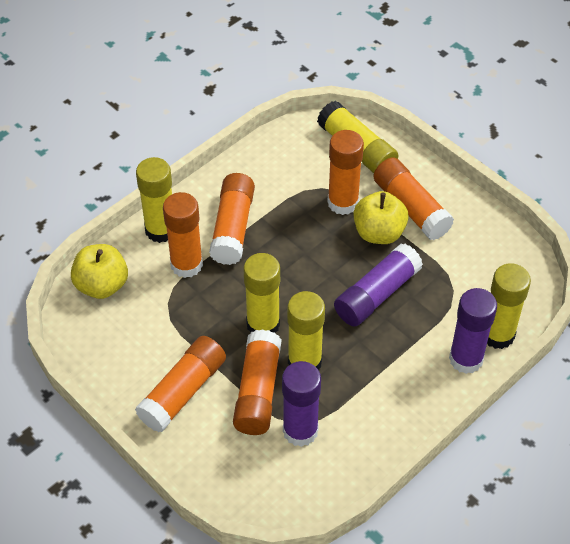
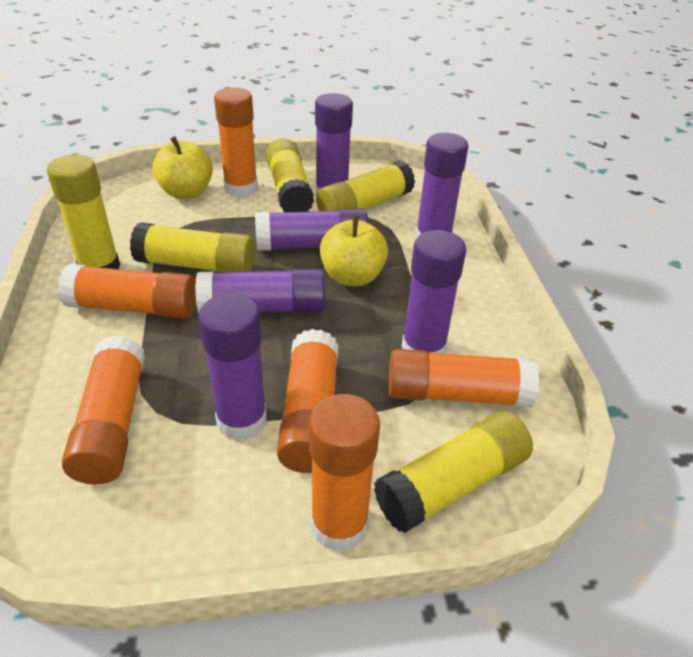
purple glue stick: 3 -> 6

